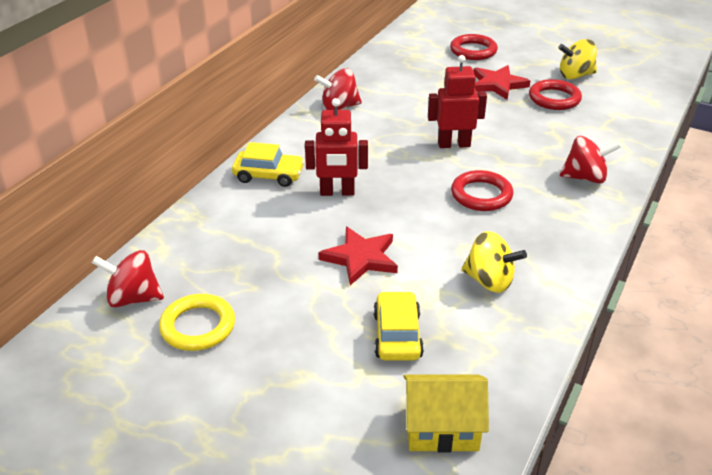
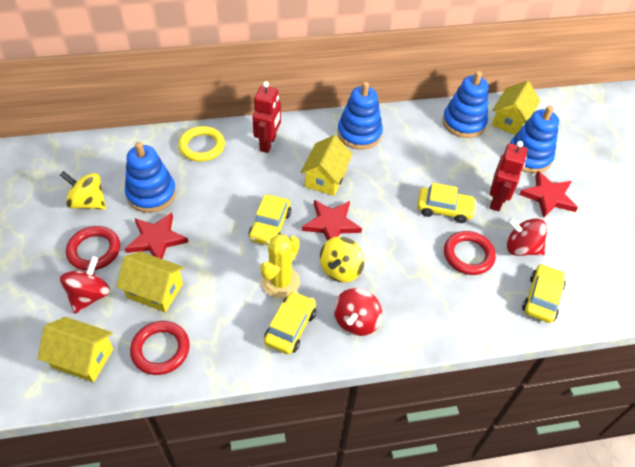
blue stacking toy: 0 -> 4
red star: 2 -> 3
yellow cactus: 0 -> 1
yellow car: 2 -> 4
yellow house: 1 -> 4

